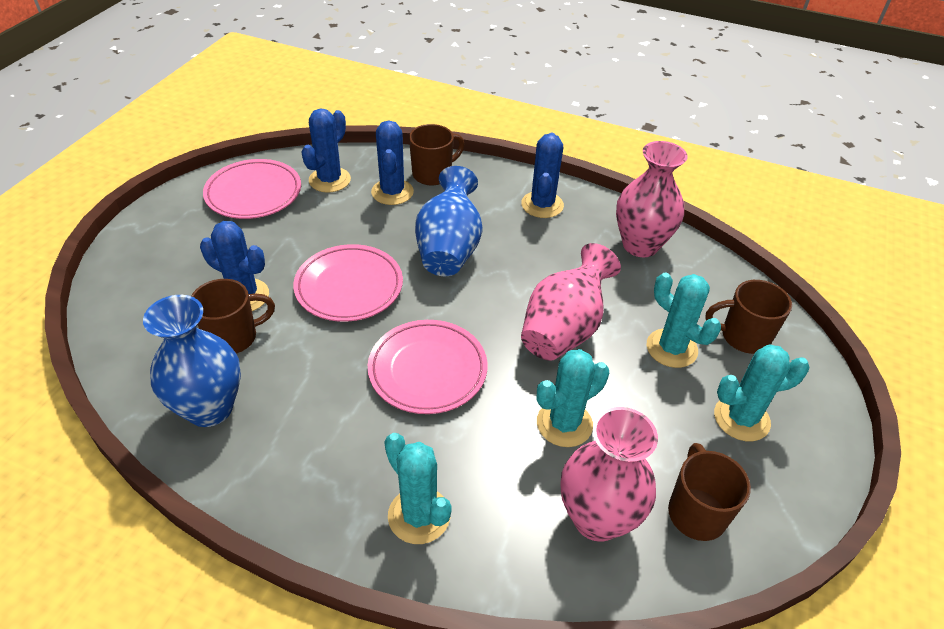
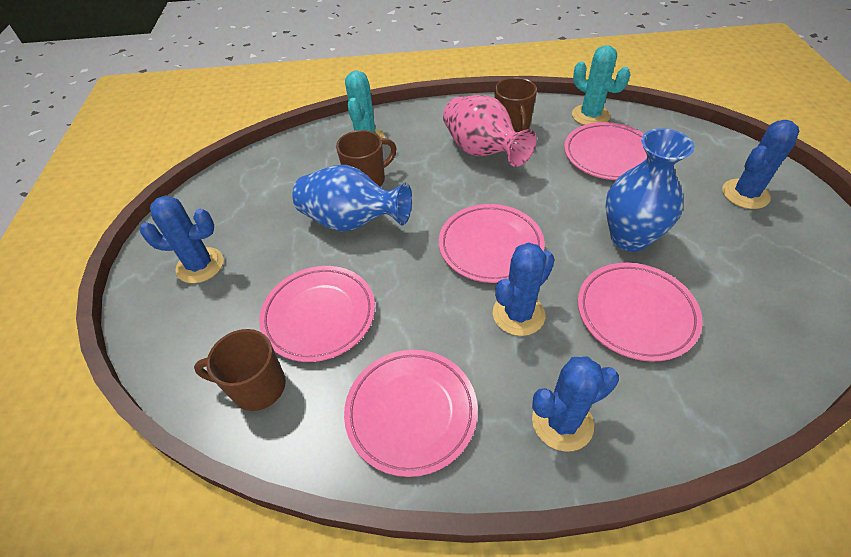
brown mug: 4 -> 3
pink plate: 3 -> 5
pink vase: 3 -> 1
turquoise cactus: 4 -> 2

